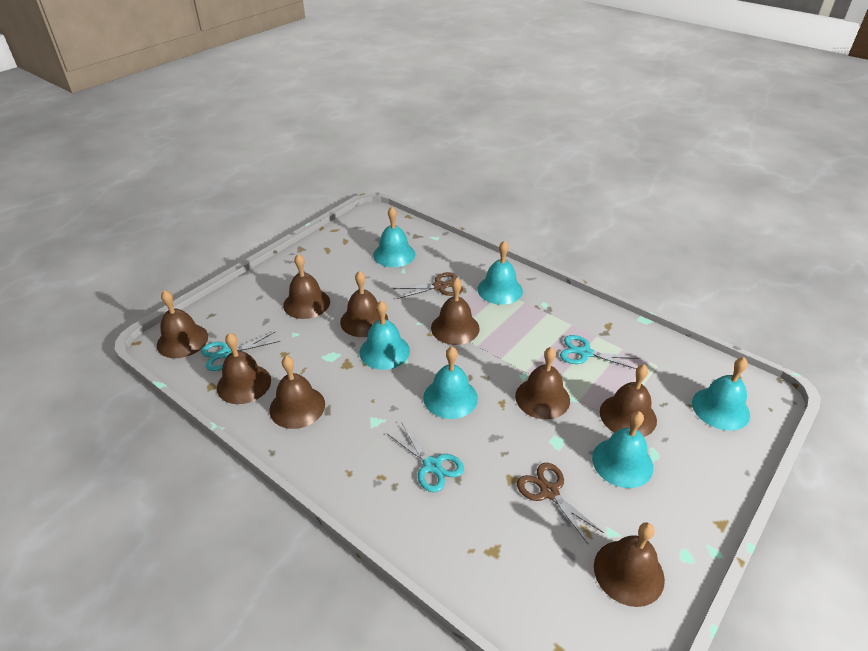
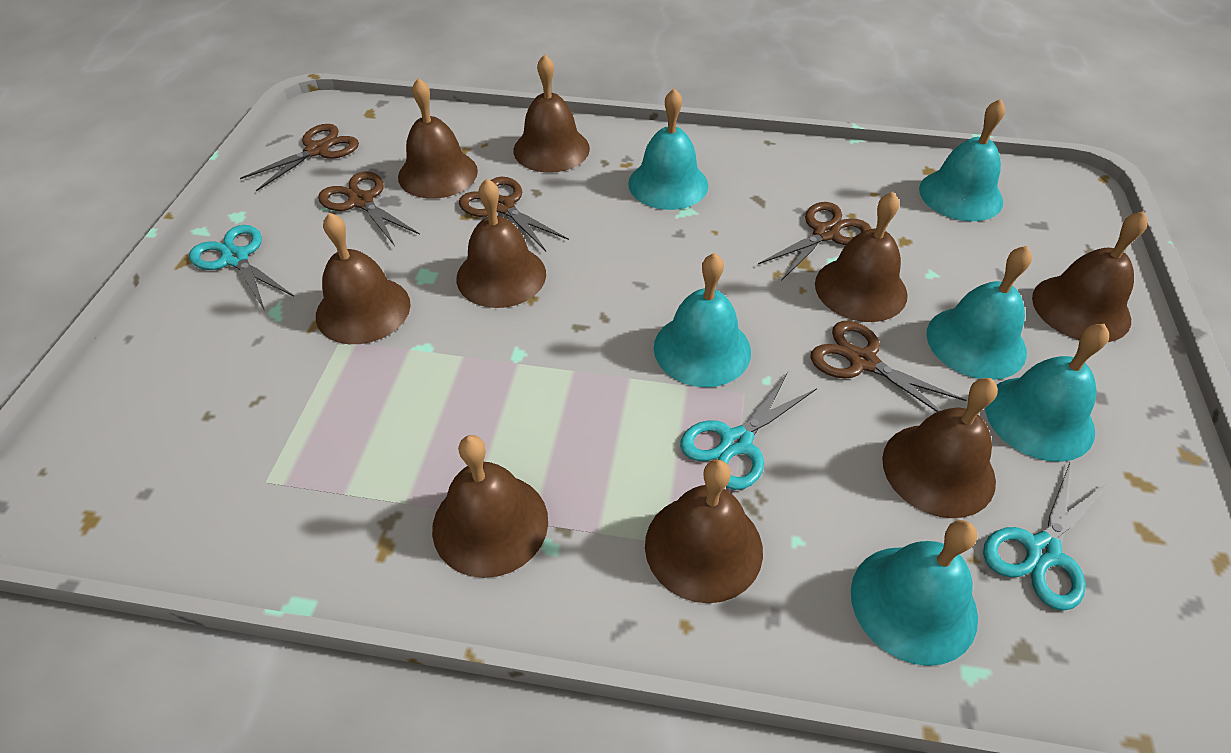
brown scissors: 2 -> 5

